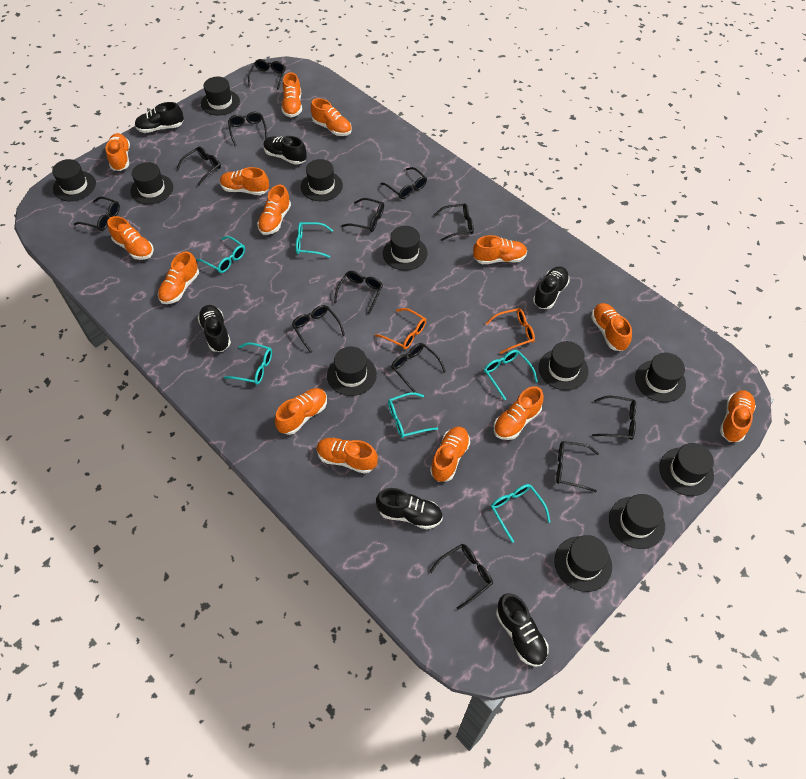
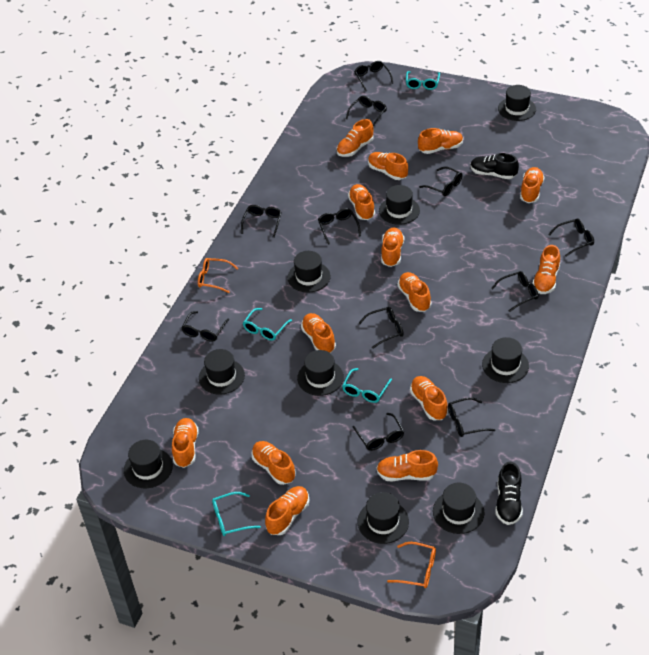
black glasses: 13 -> 11
black hat: 11 -> 9
black shoe: 6 -> 2
turquoise glasses: 6 -> 4

